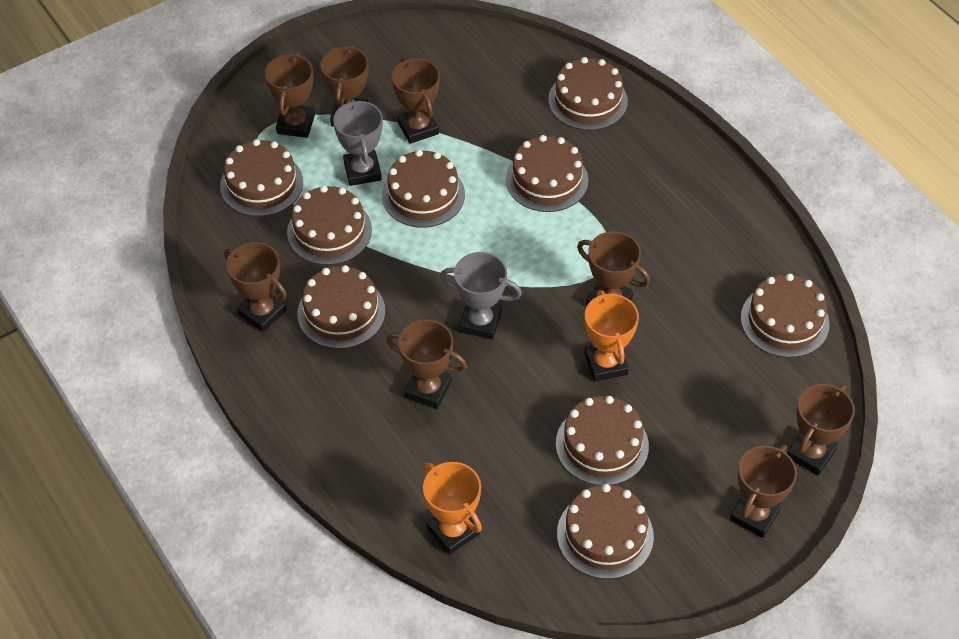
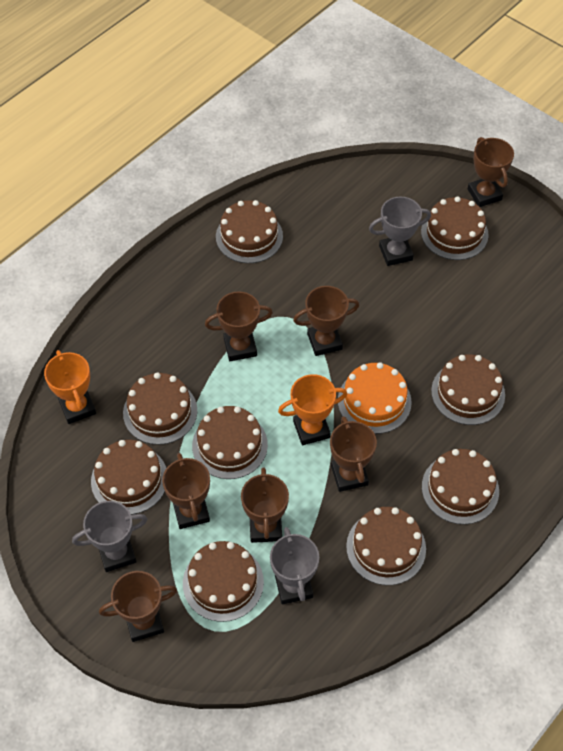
brown trophy: 8 -> 7
grey trophy: 2 -> 3
orange cake: 0 -> 1

